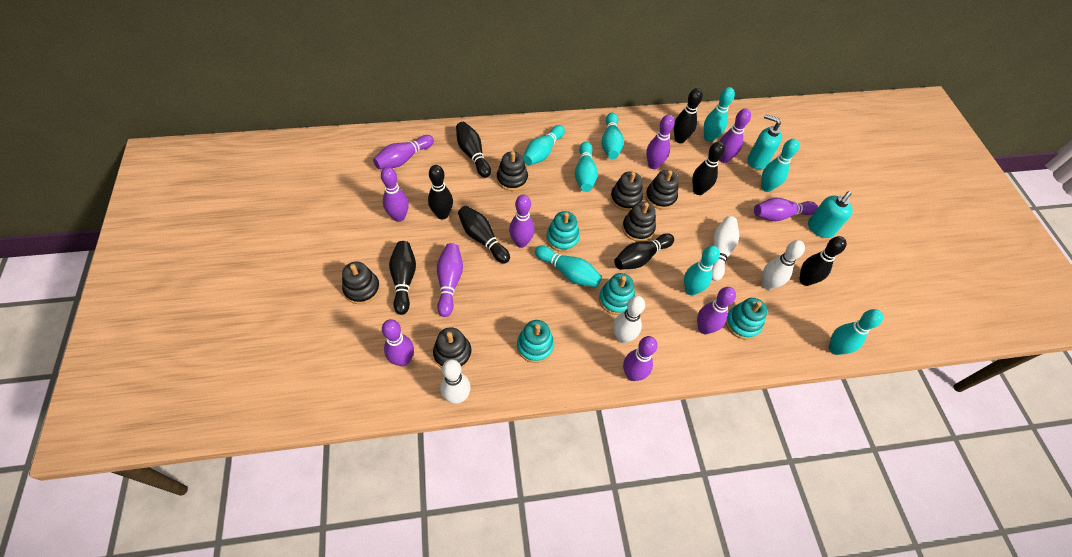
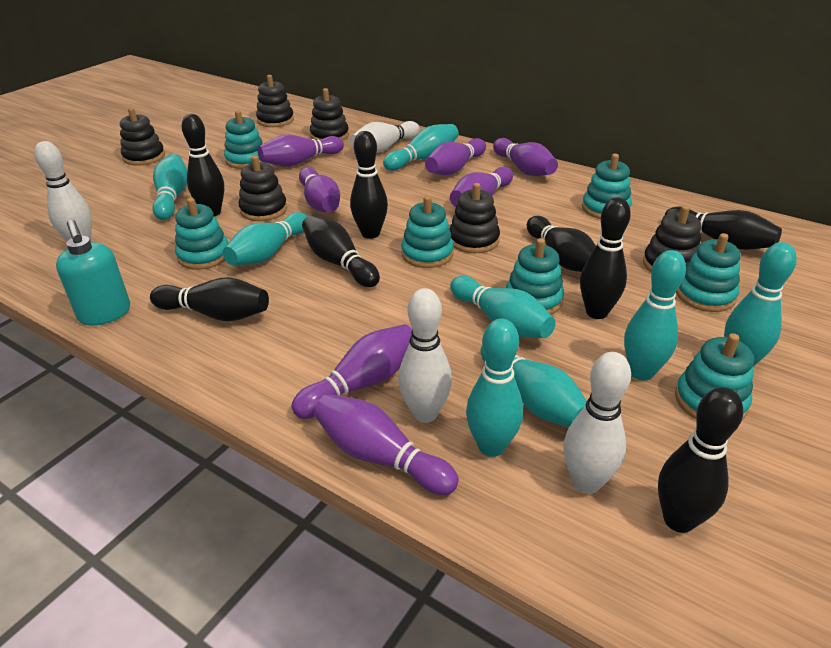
purple bowling pin: 10 -> 7
turquoise soap dispenser: 2 -> 1
turquoise stacking toy: 4 -> 7

